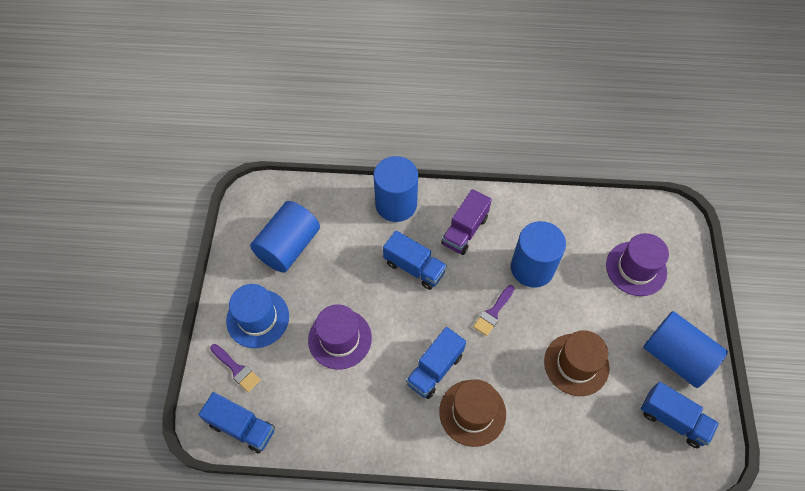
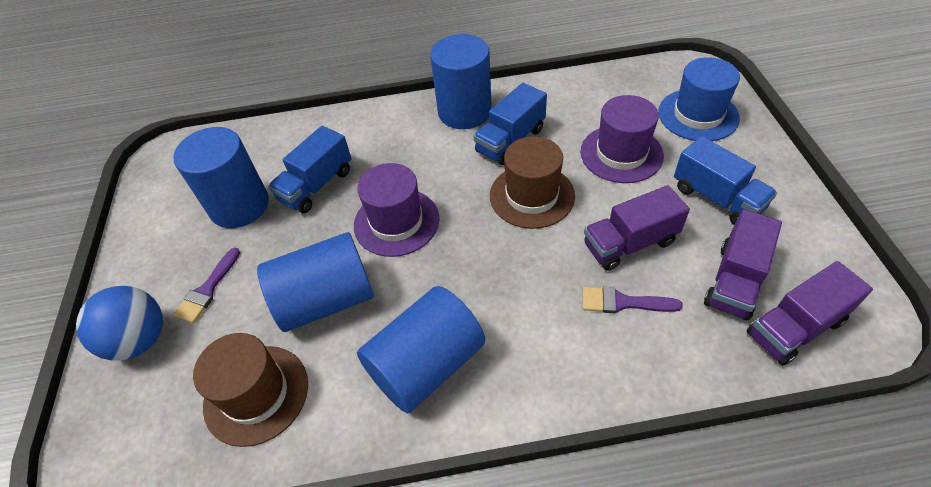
blue ball: 0 -> 1
blue truck: 4 -> 3
purple truck: 1 -> 3

